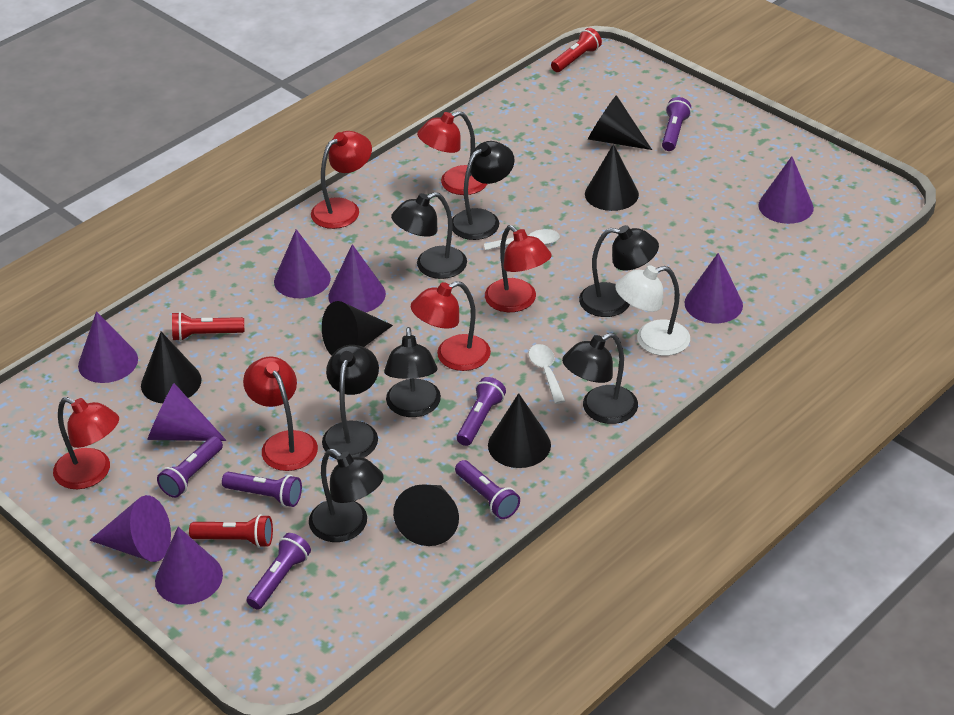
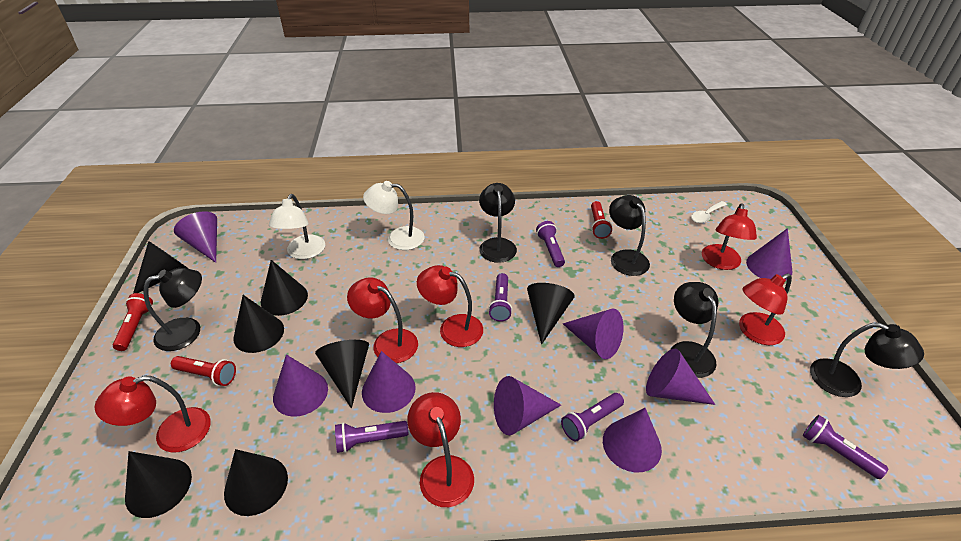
black cone: 6 -> 7
black lamp: 7 -> 5
purple flashlight: 6 -> 5
white lamp: 1 -> 2
white spoon: 2 -> 1

